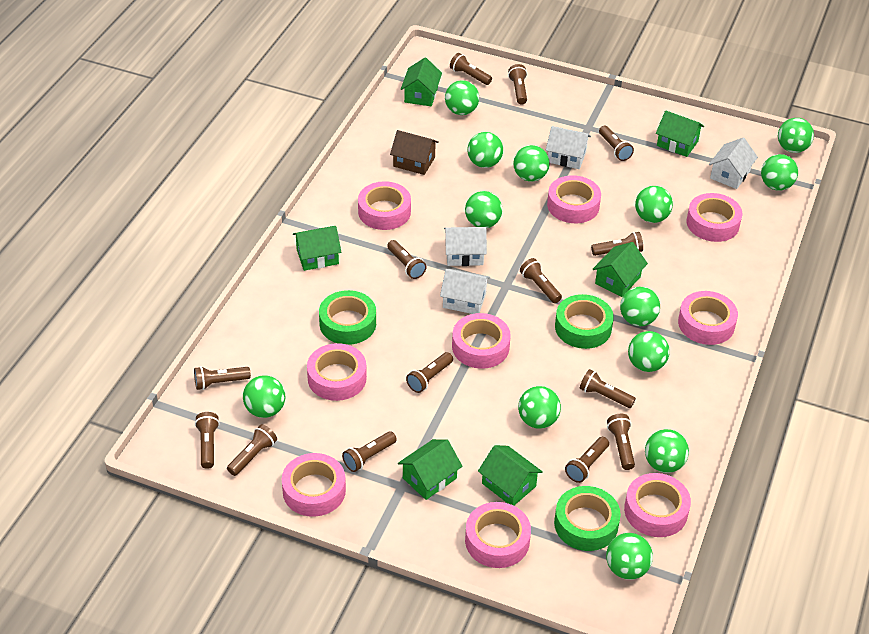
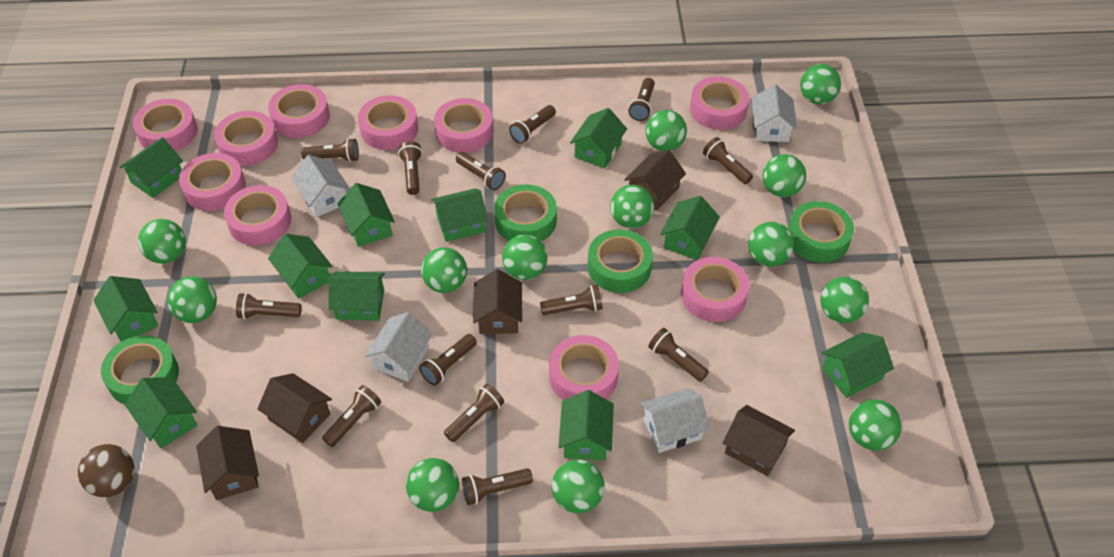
brown ball: 0 -> 1
brown flashlight: 14 -> 13
brown house: 1 -> 5
green house: 6 -> 11
green tape: 3 -> 4
pink tape: 9 -> 10

